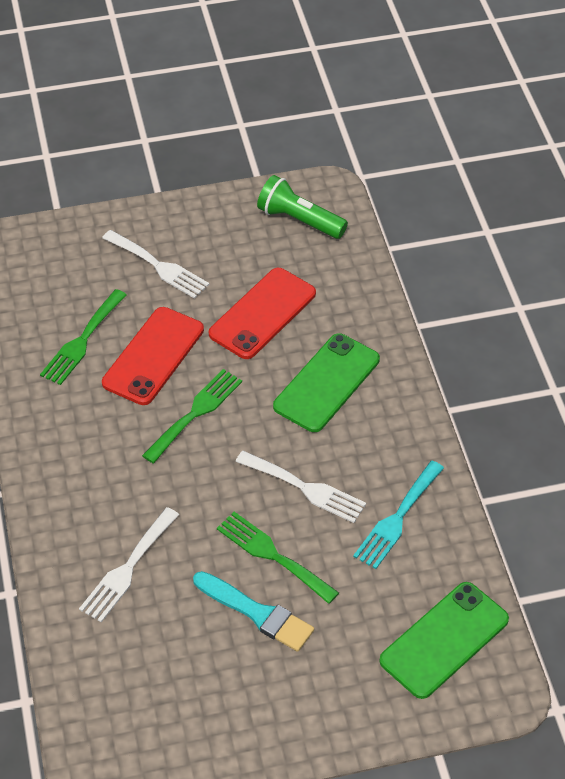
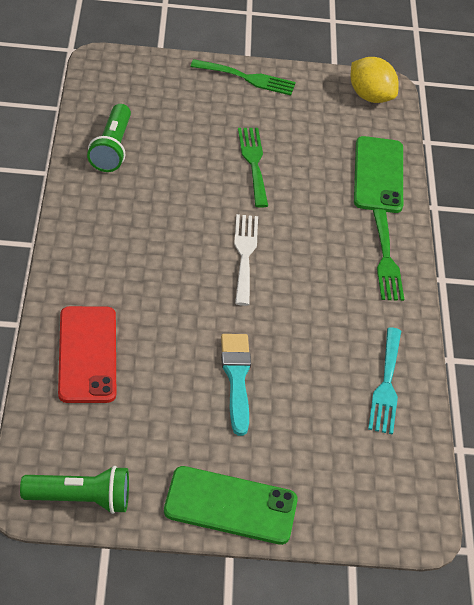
green flashlight: 1 -> 2
red phone: 2 -> 1
white fork: 3 -> 1
yellow lemon: 0 -> 1

